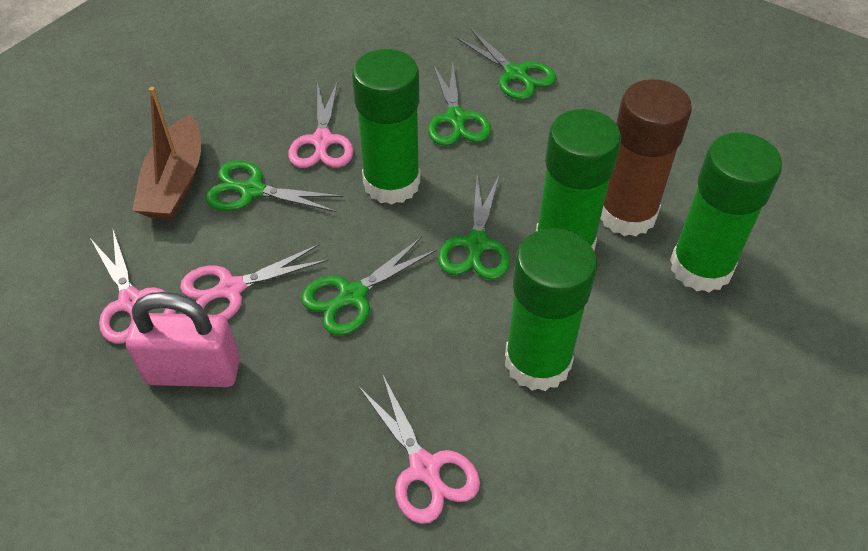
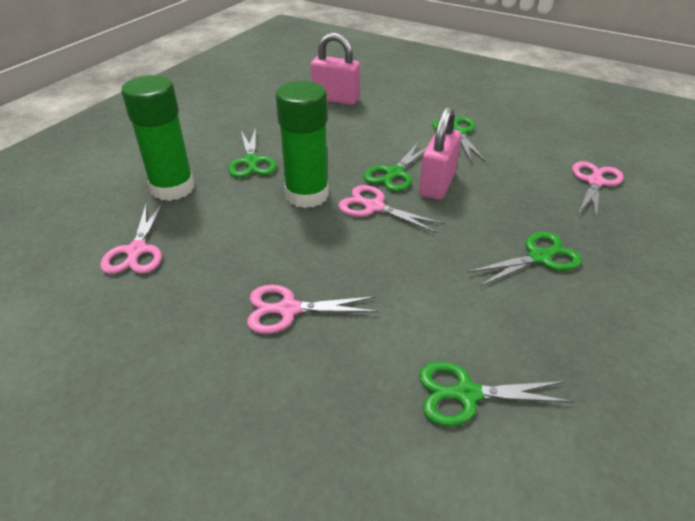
brown boat: 1 -> 0
brown glue stick: 1 -> 0
green glue stick: 4 -> 2
pink padlock: 1 -> 2

